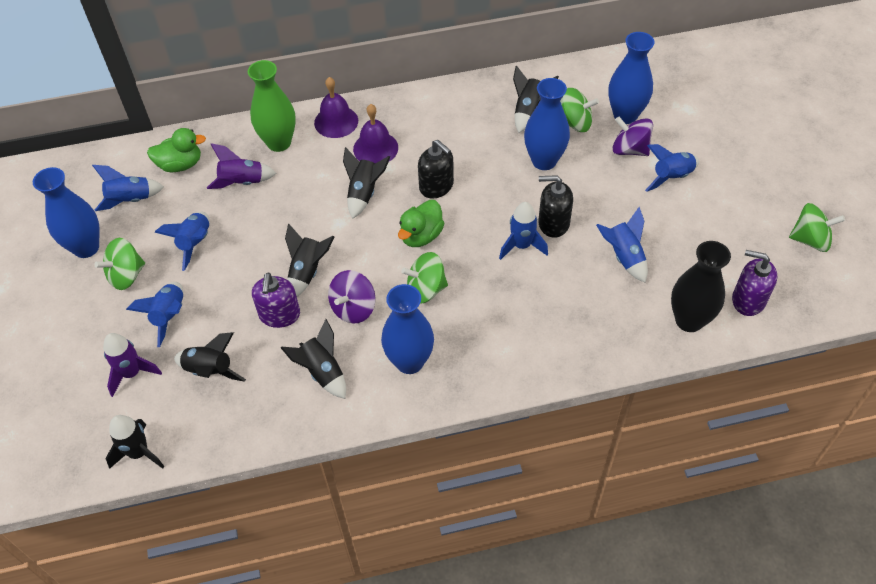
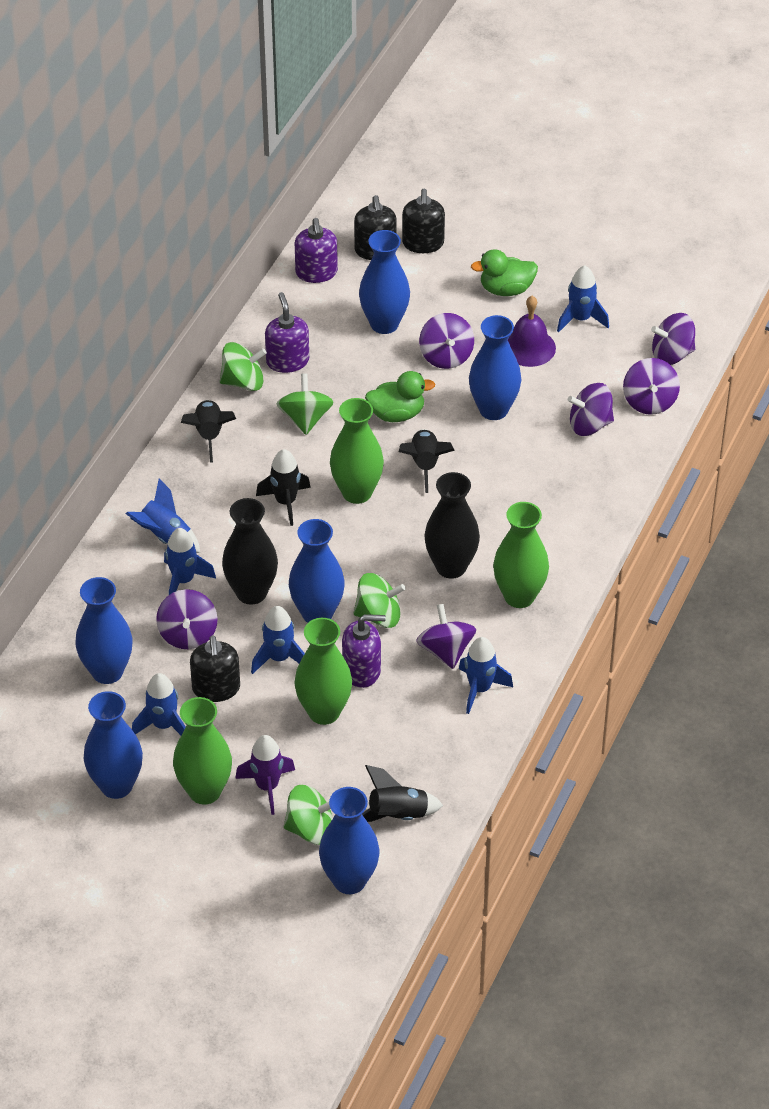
black rocket: 6 -> 4
black soap dispenser: 2 -> 3
black vase: 1 -> 2
blue vase: 4 -> 6
green vase: 1 -> 4
purple bell: 2 -> 1
purple rocket: 2 -> 1
purple soap dispenser: 2 -> 3
purple spinning top: 2 -> 6

